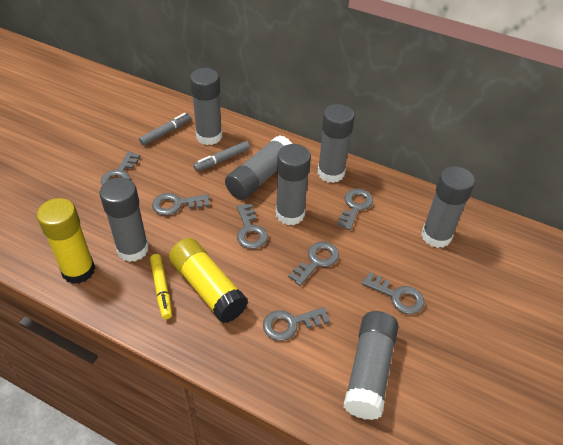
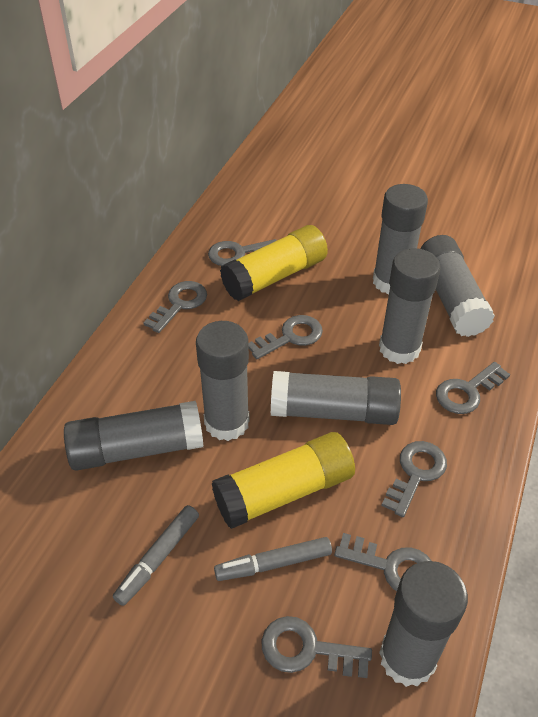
yellow marker: 1 -> 0

